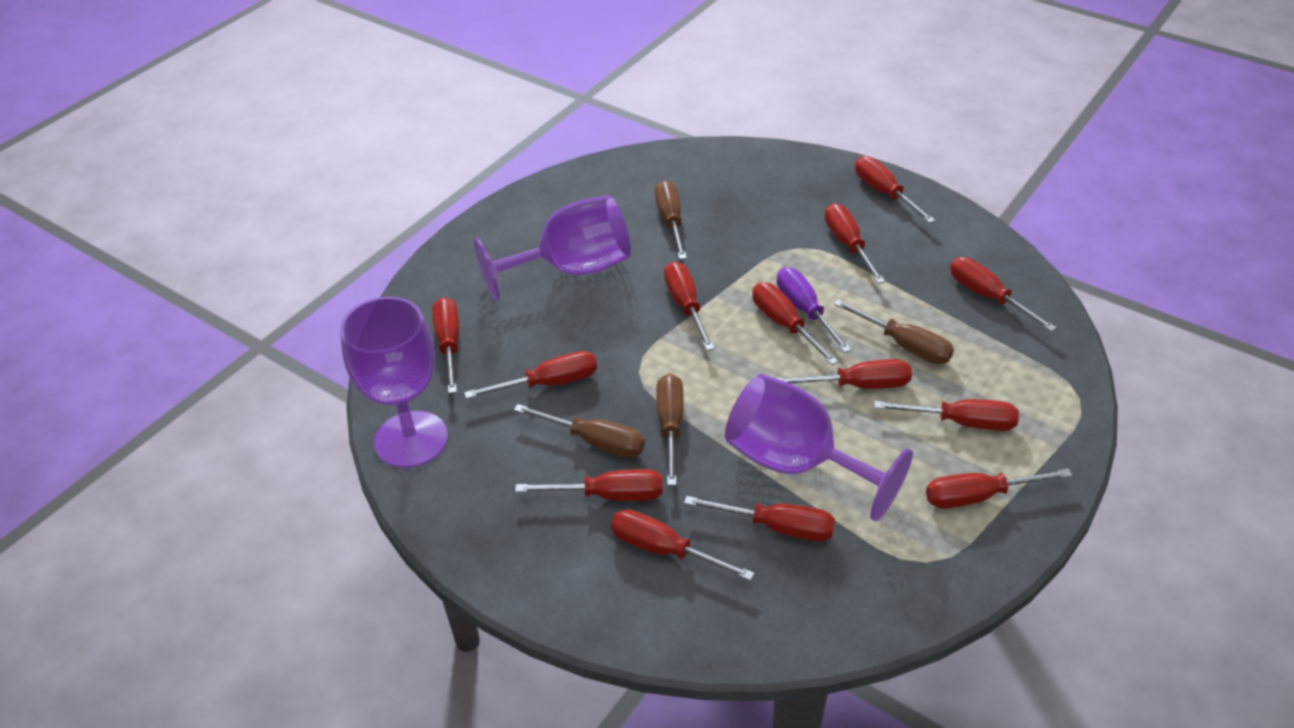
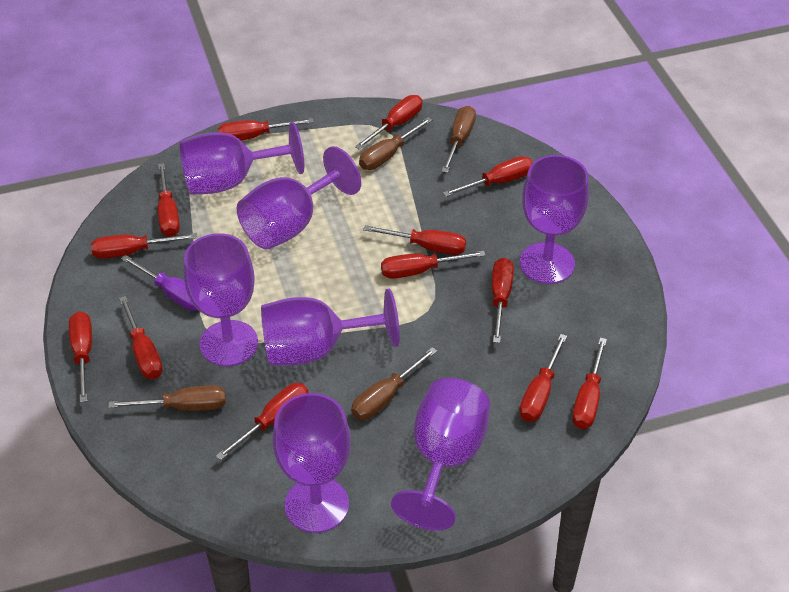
purple goblet: 3 -> 7

